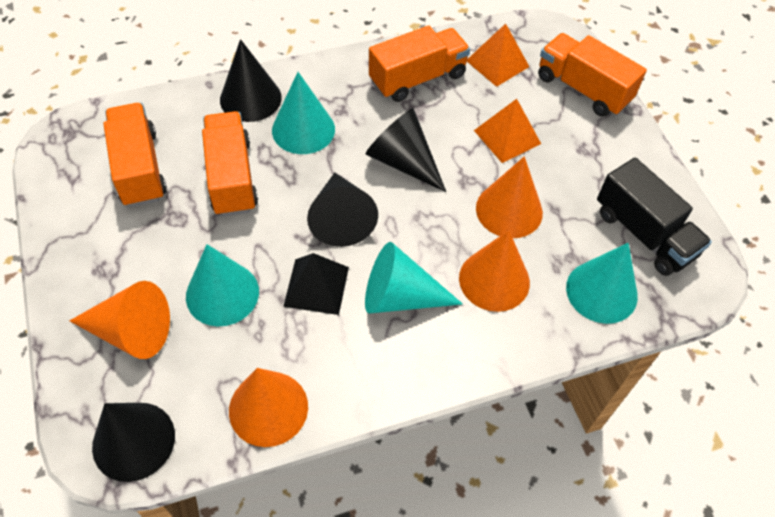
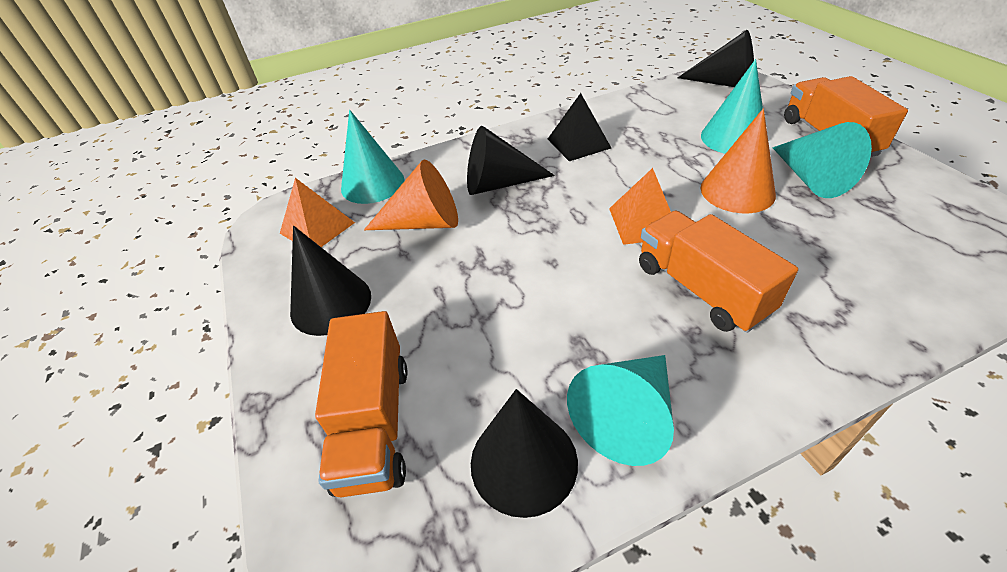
black truck: 1 -> 0
orange cone: 4 -> 2
orange truck: 4 -> 3

